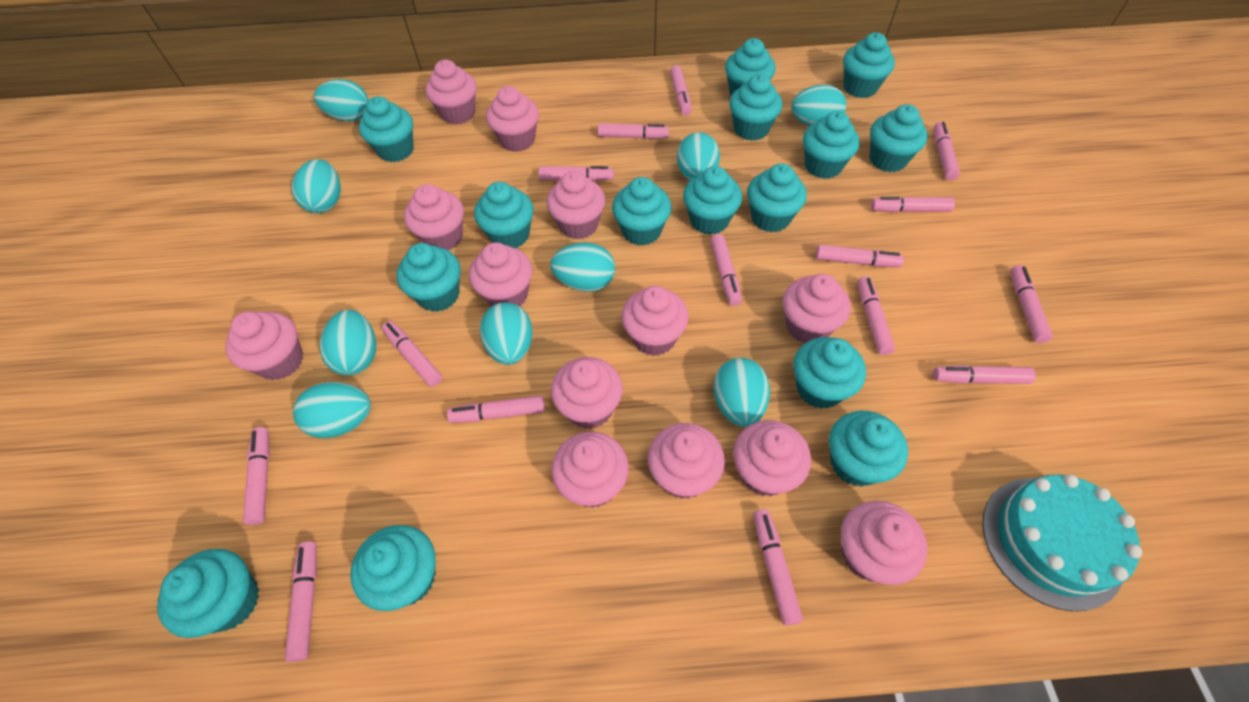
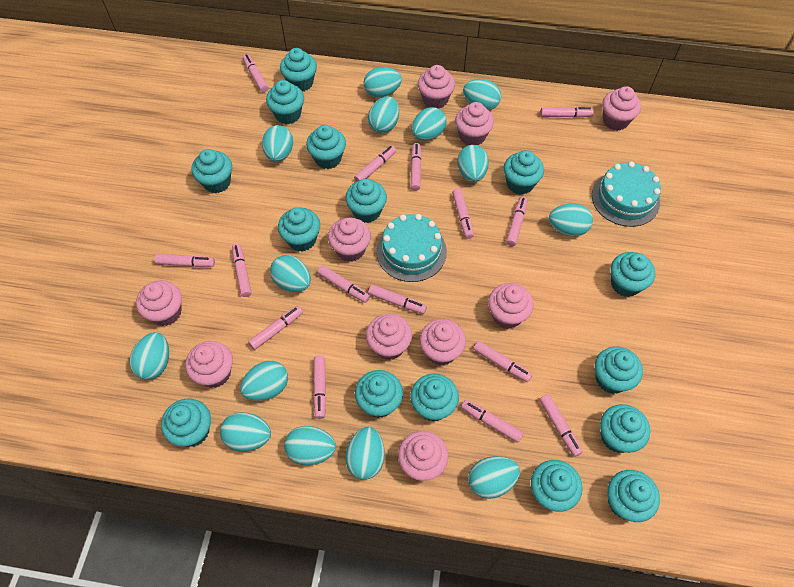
pink cupcake: 13 -> 10
turquoise cake: 1 -> 2
turquoise egg: 9 -> 14

